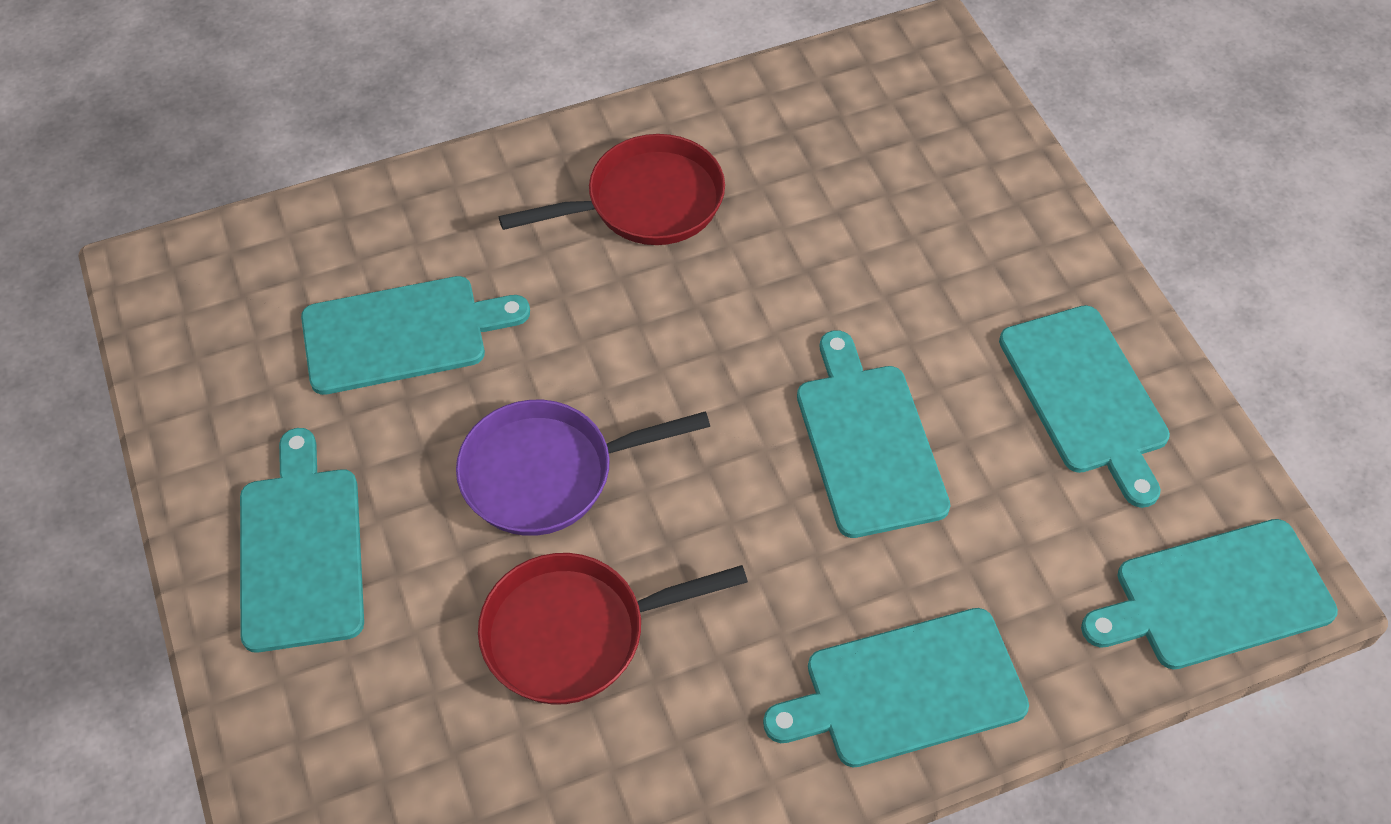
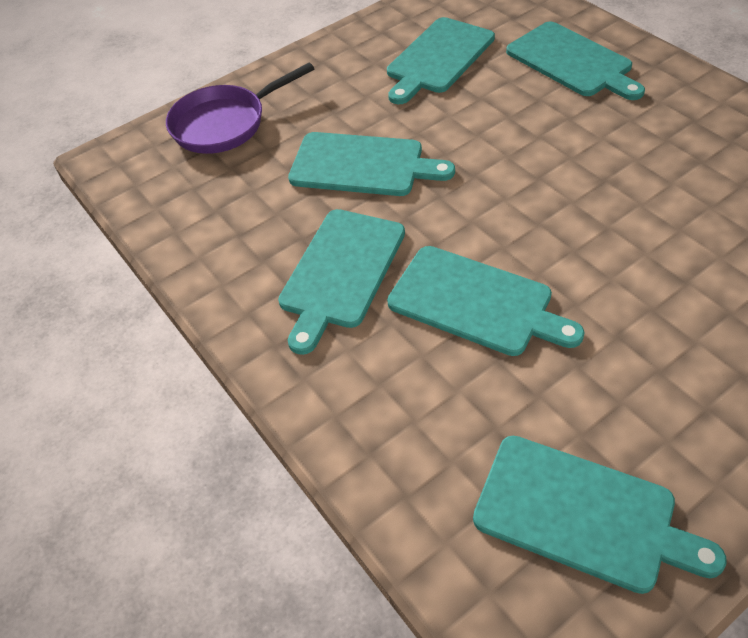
red pan: 2 -> 0

